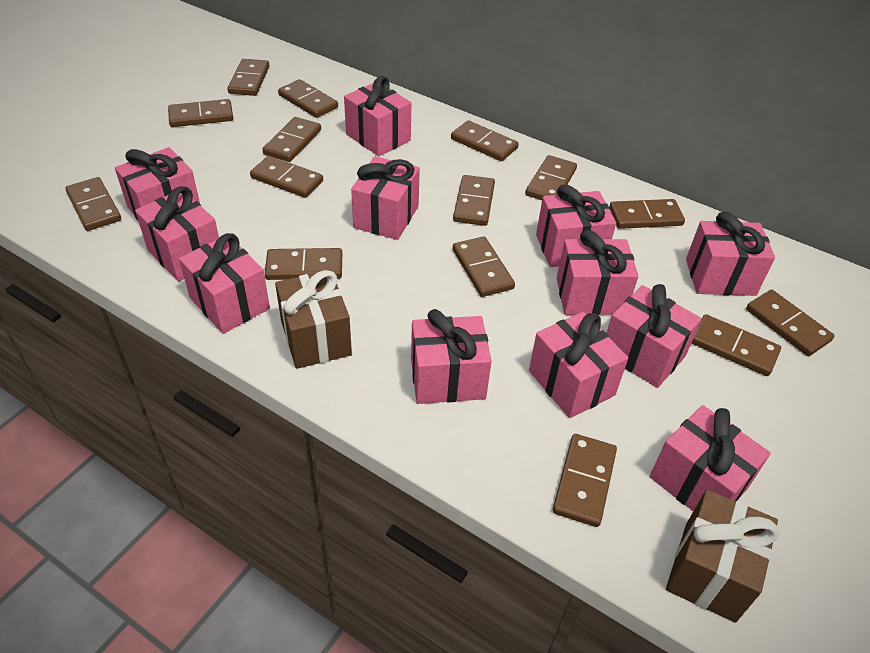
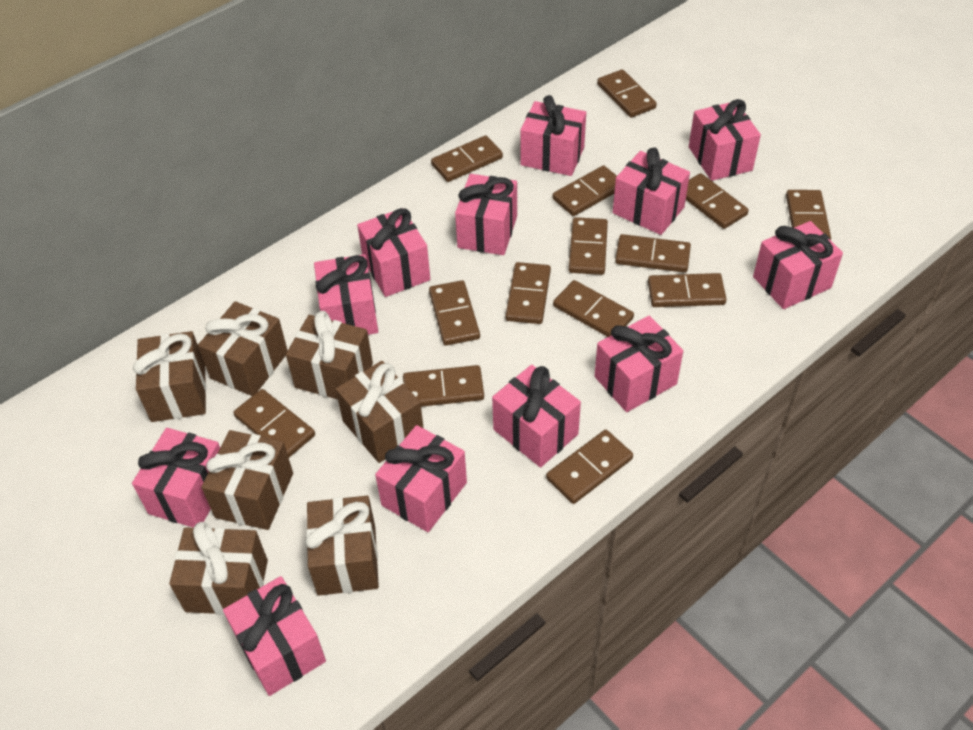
brown domino: 15 -> 14
brown gift: 2 -> 7

